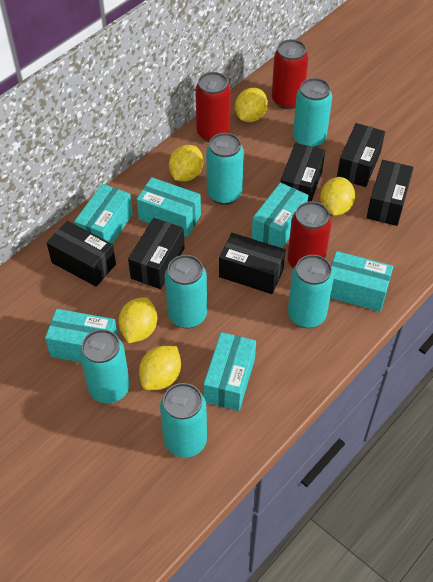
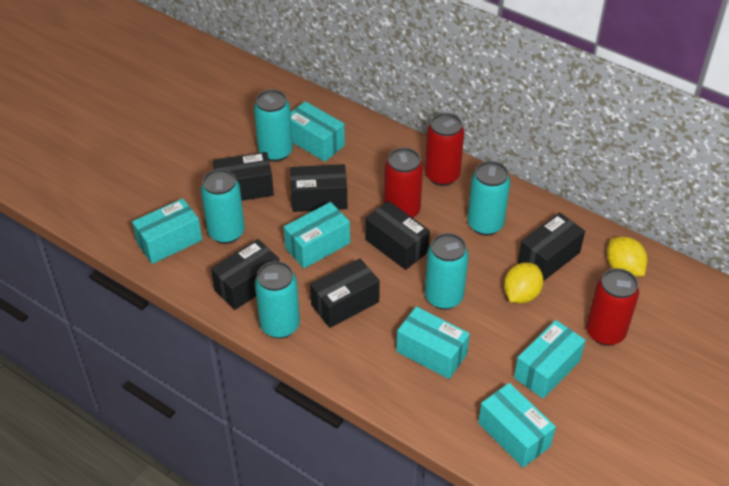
turquoise can: 6 -> 5
yellow lemon: 5 -> 2

